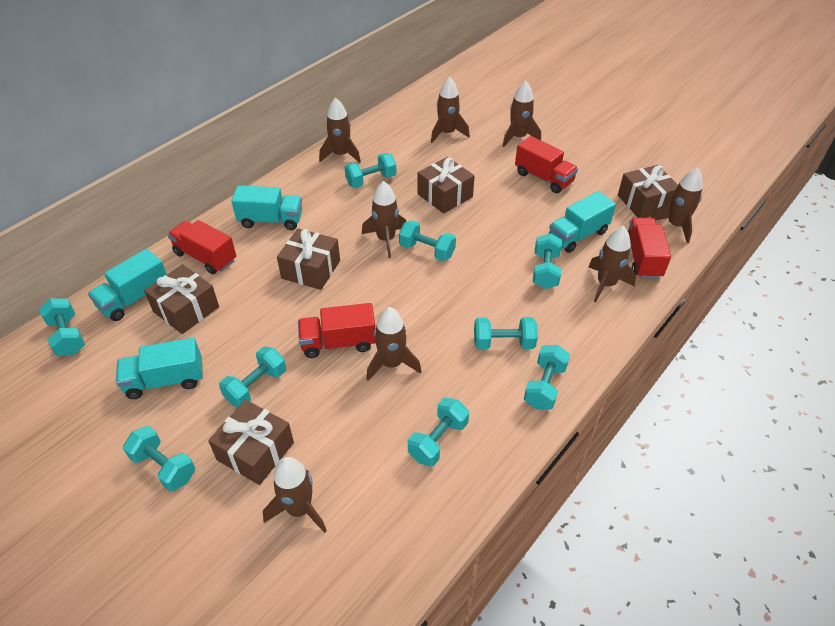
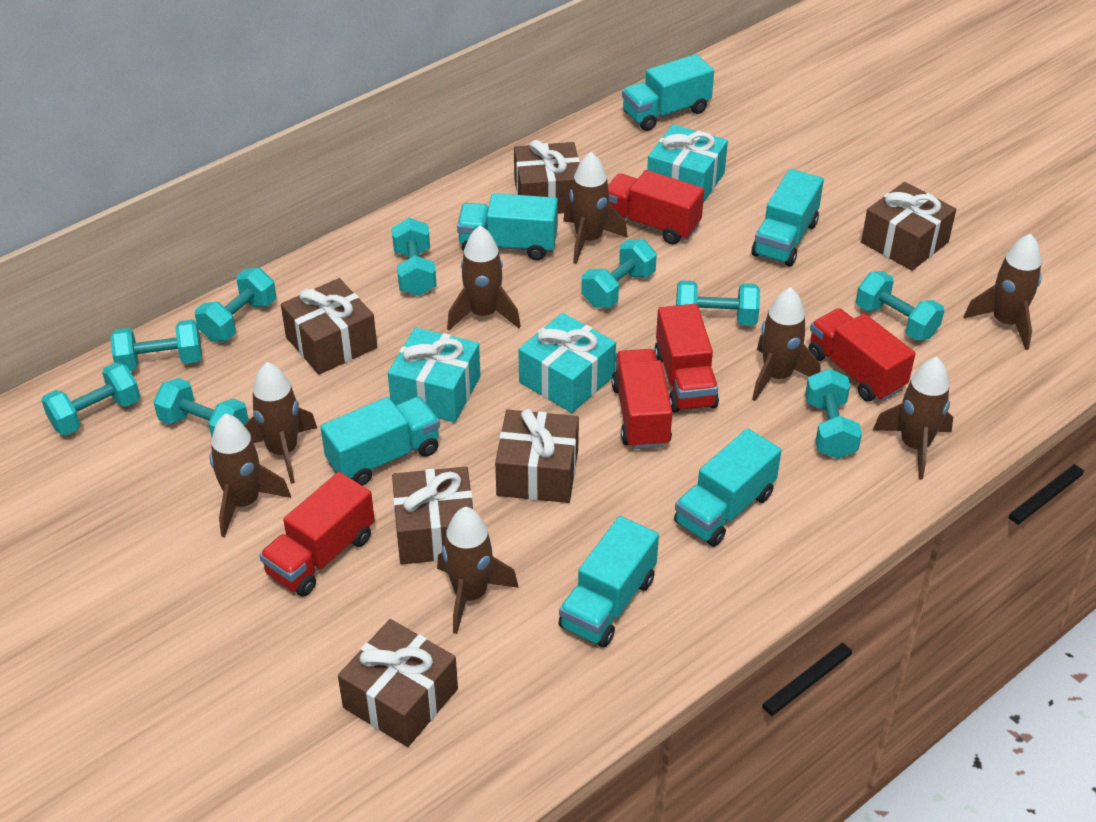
brown gift: 5 -> 6
red truck: 4 -> 5
turquoise gift: 0 -> 3
turquoise truck: 4 -> 6

